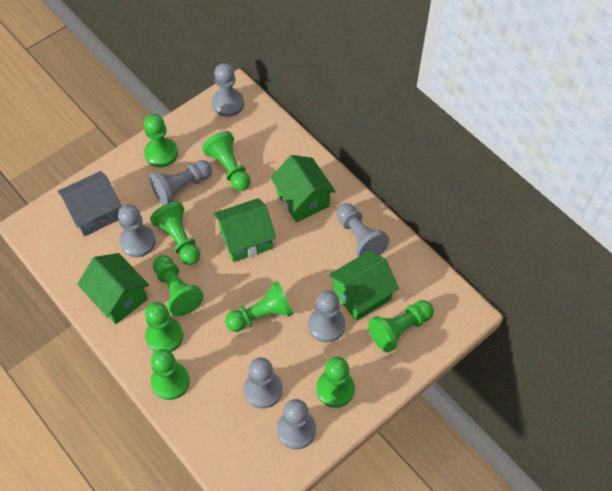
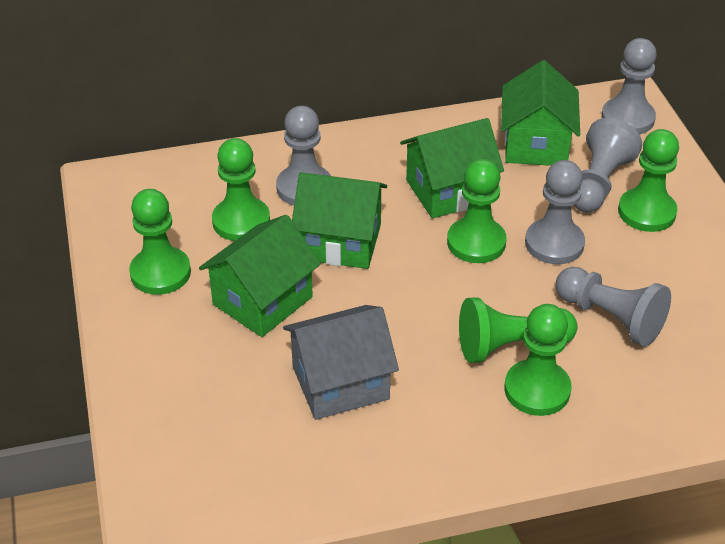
green pawn: 9 -> 6
grey pawn: 7 -> 5

